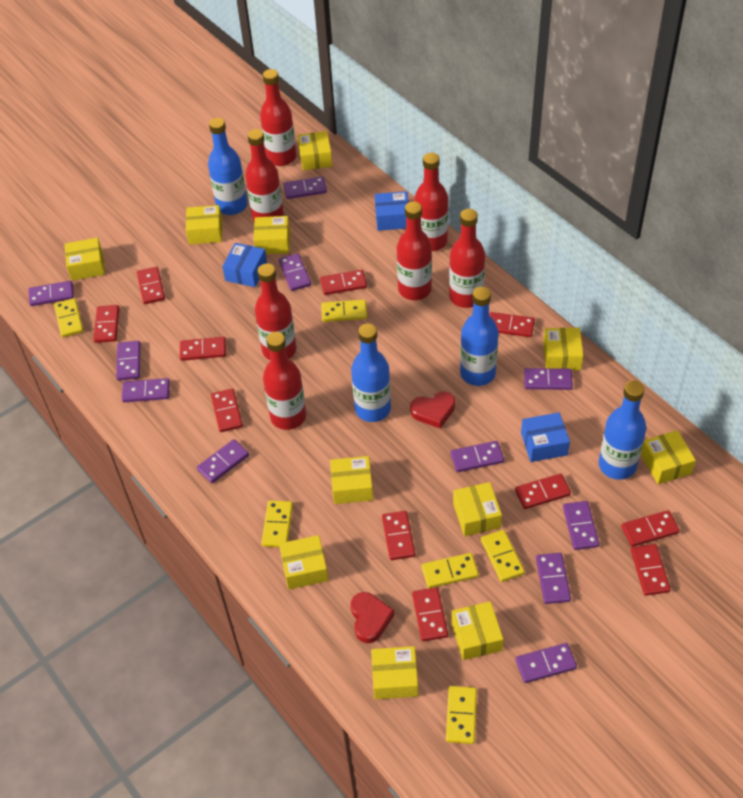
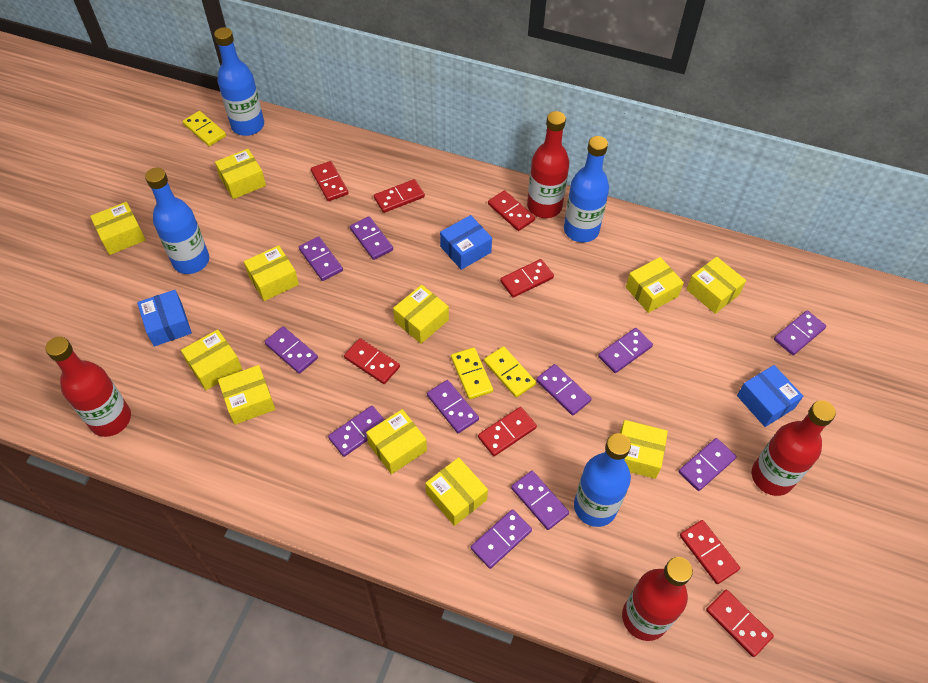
red bottle: 7 -> 4
red domino: 11 -> 8
red heart: 2 -> 0
yellow domino: 6 -> 3

